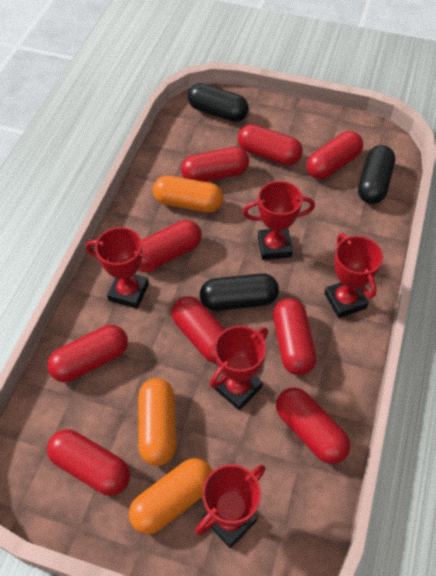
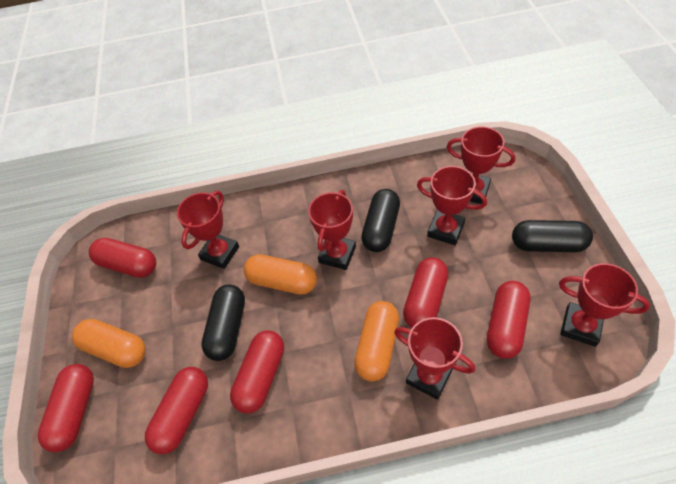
red capsule: 9 -> 6
red trophy: 5 -> 6

